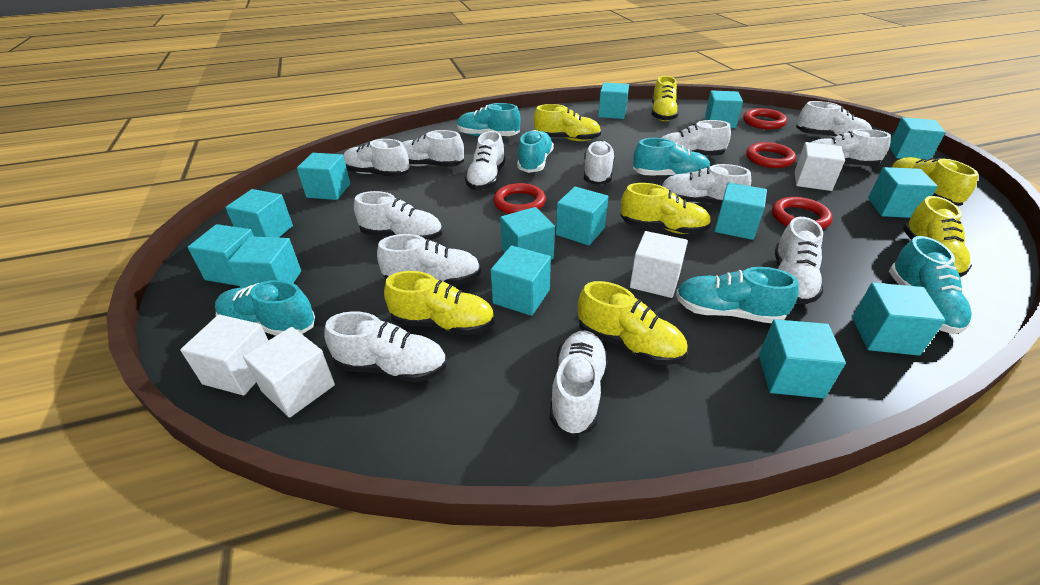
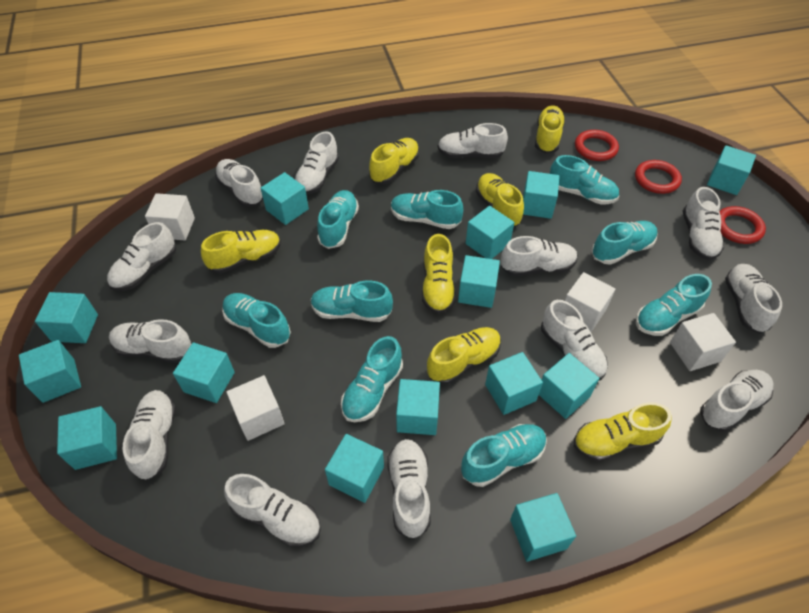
red ring: 4 -> 3
turquoise shoe: 6 -> 9

